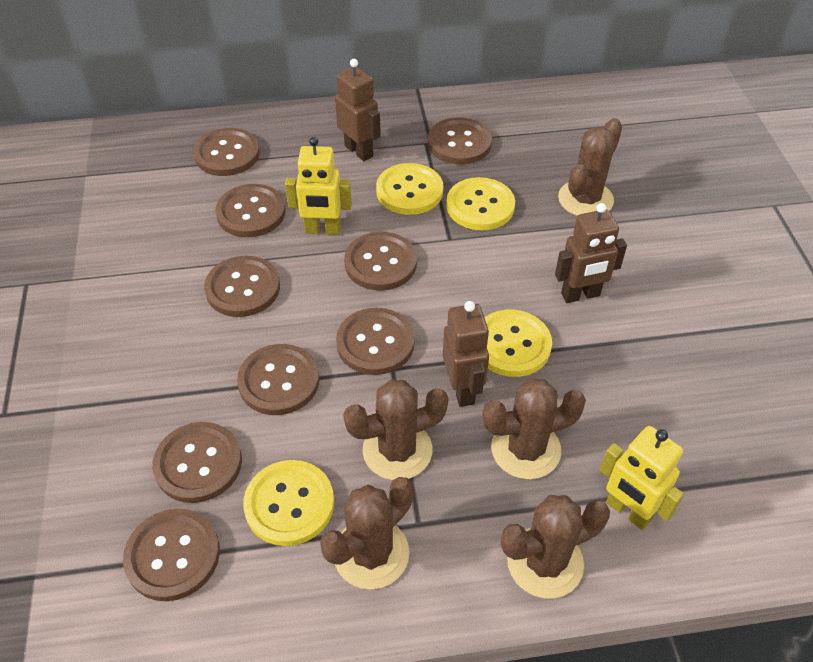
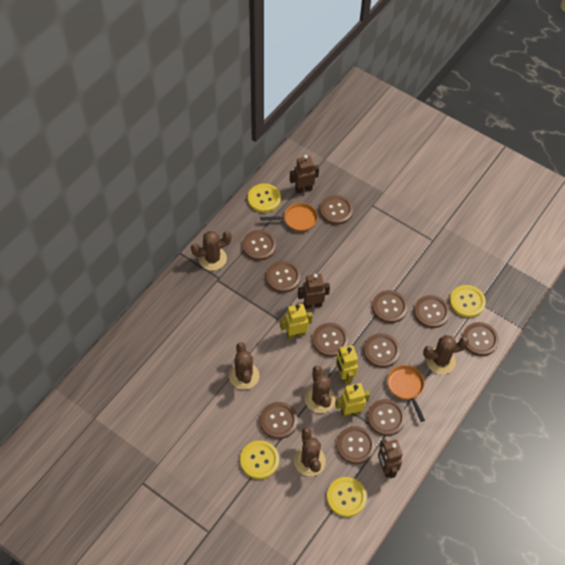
brown button: 9 -> 11
orange pan: 0 -> 2
yellow robot: 2 -> 3

